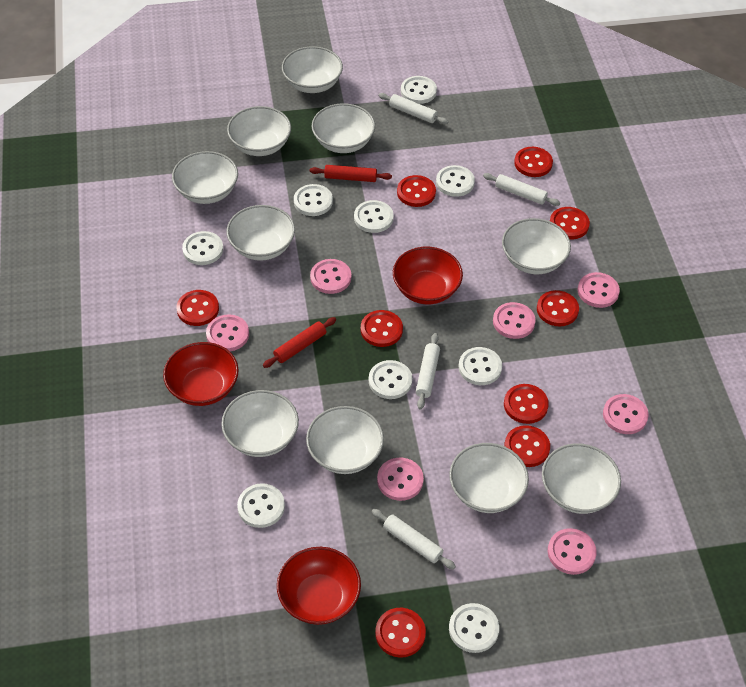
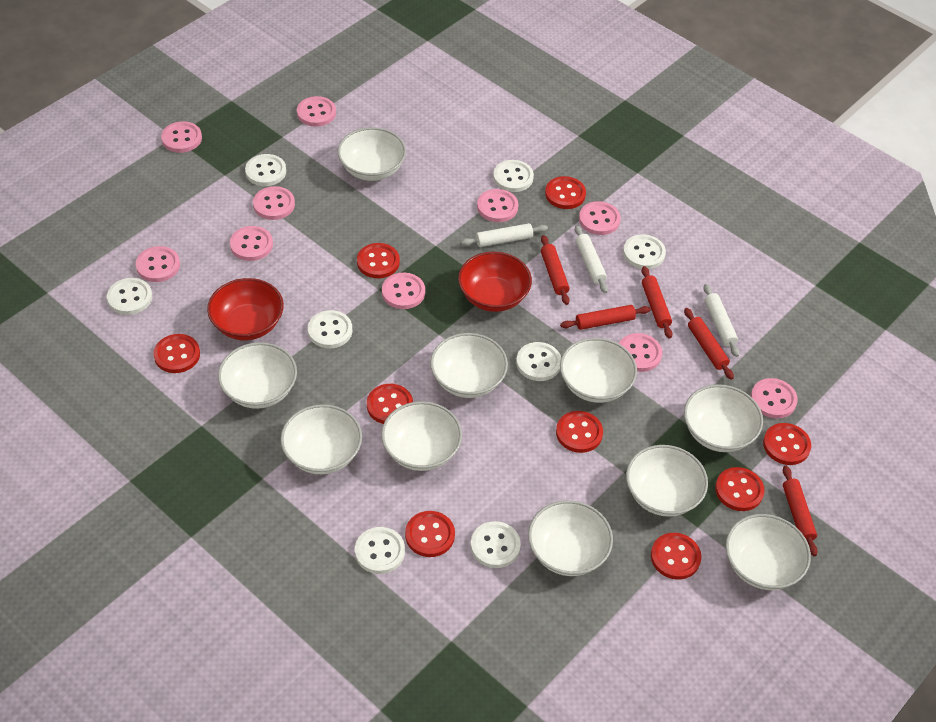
pink button: 7 -> 10
red bowl: 3 -> 2
red rolling pin: 2 -> 5
white button: 9 -> 8
white rolling pin: 4 -> 3

